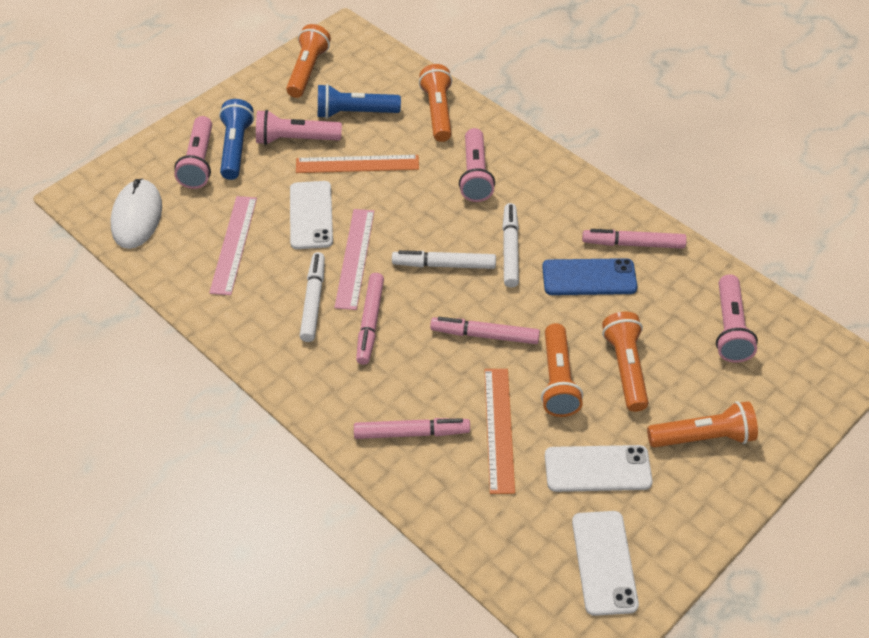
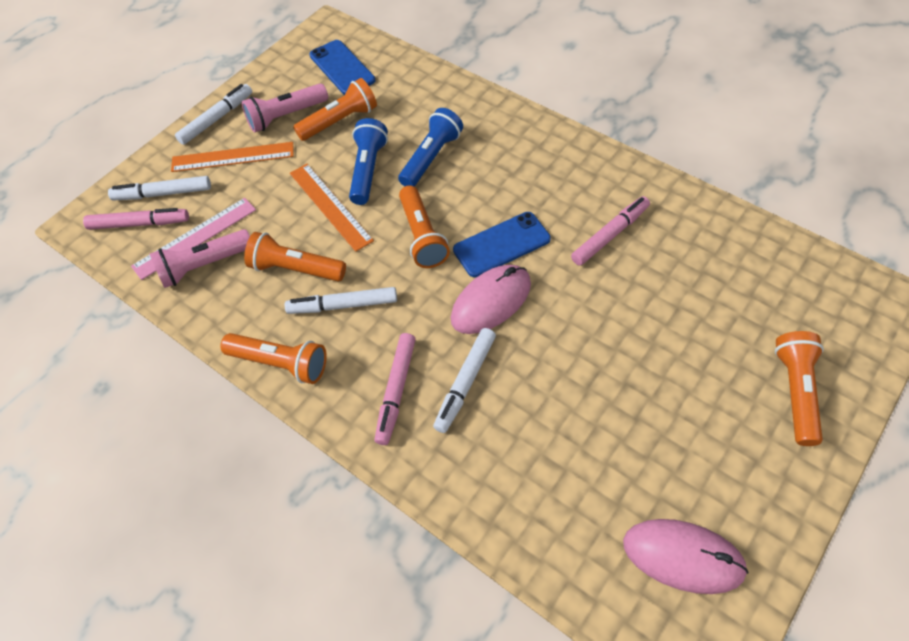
blue phone: 1 -> 2
pink flashlight: 4 -> 2
pink marker: 4 -> 3
pink mouse: 0 -> 2
pink ruler: 2 -> 1
white marker: 3 -> 4
white mouse: 1 -> 0
white phone: 3 -> 0

